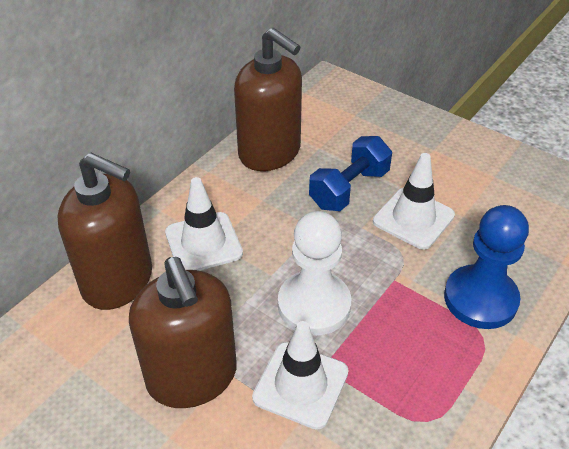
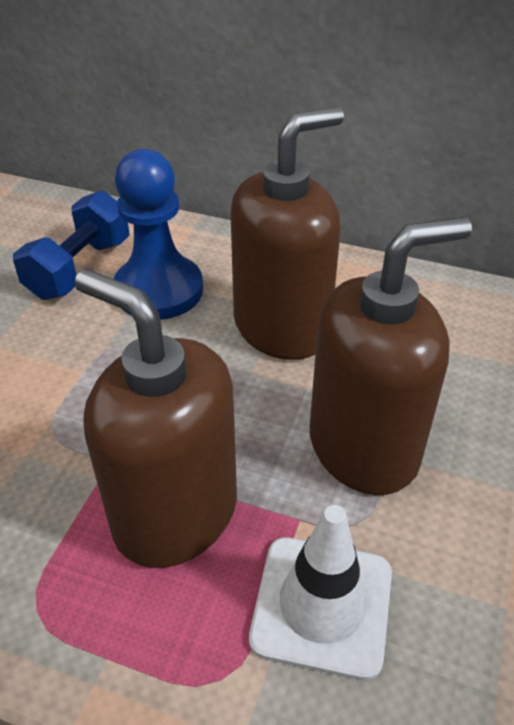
white pawn: 1 -> 0
white traffic cone: 3 -> 1

